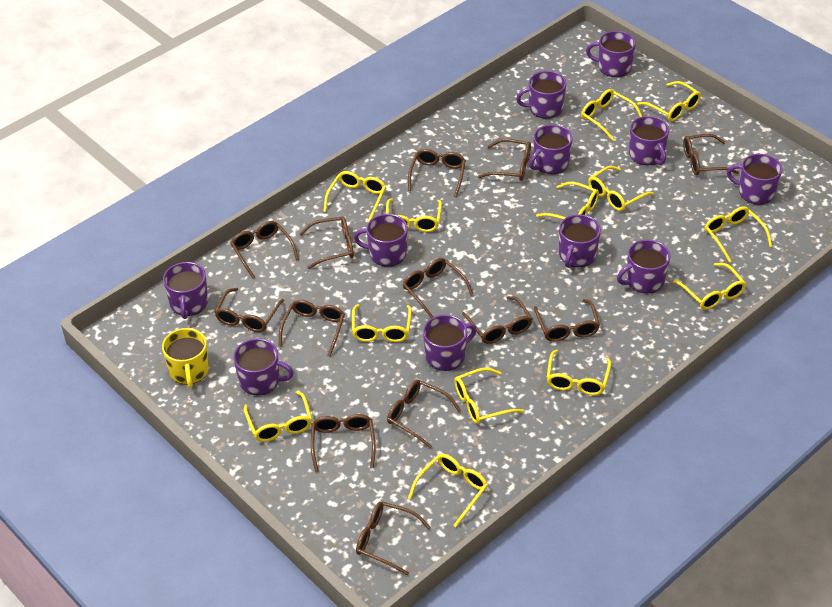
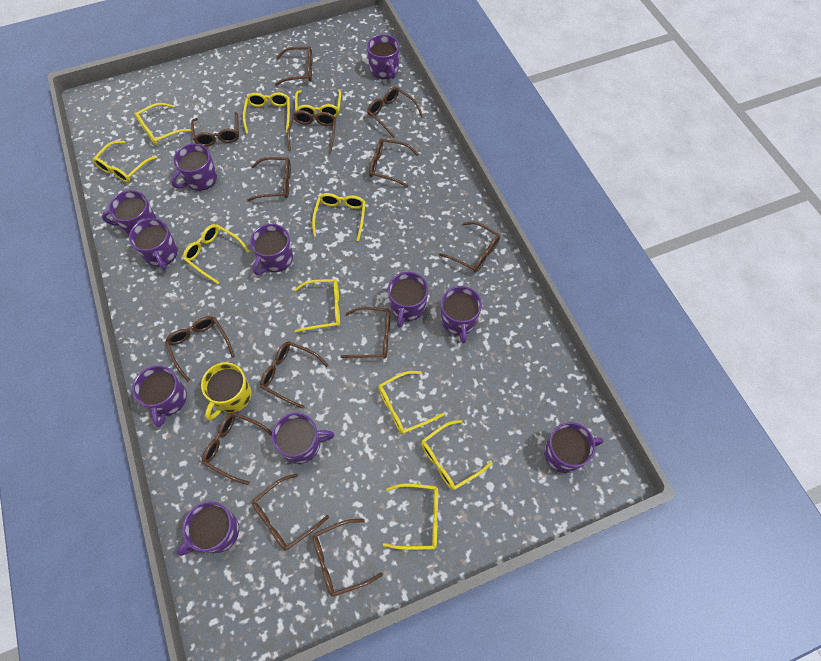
yellow glasses: 13 -> 10

